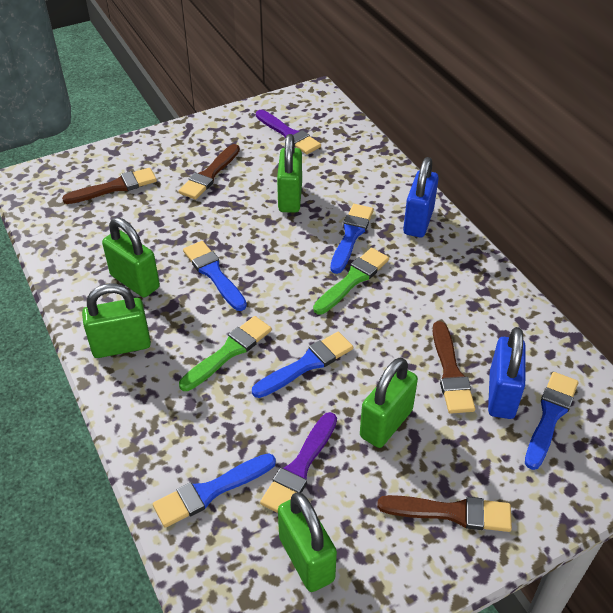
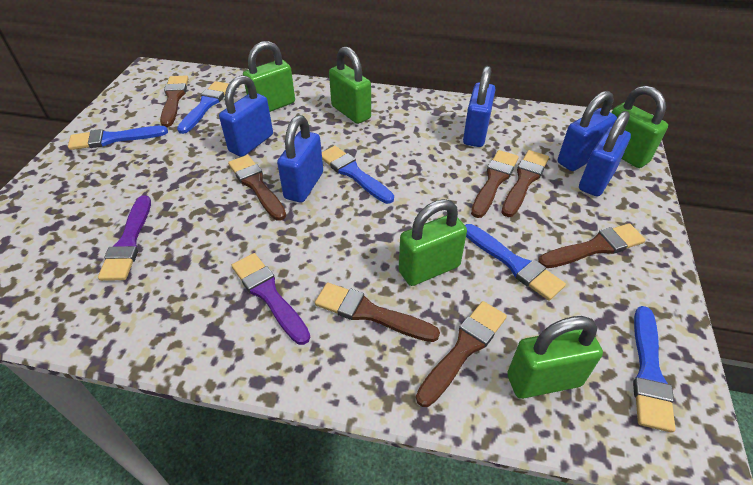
blue padlock: 2 -> 5
brown brush: 4 -> 7
green brush: 2 -> 0

